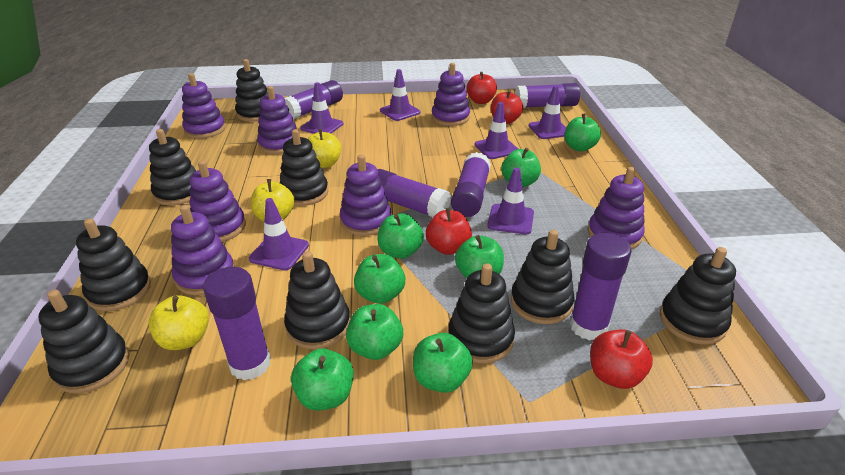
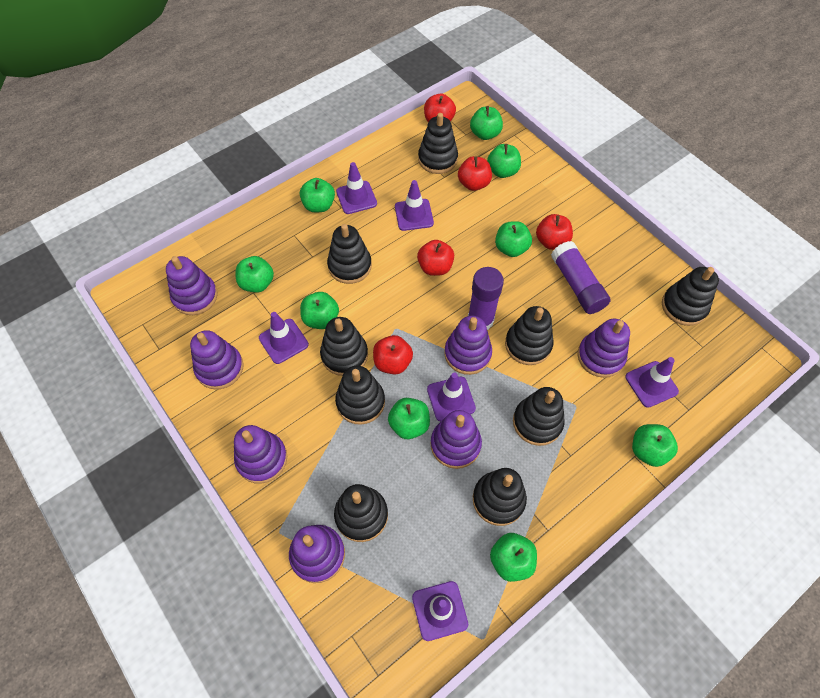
green apple: 8 -> 9
purple glue stick: 6 -> 2
red apple: 4 -> 5
yellow apple: 3 -> 0

